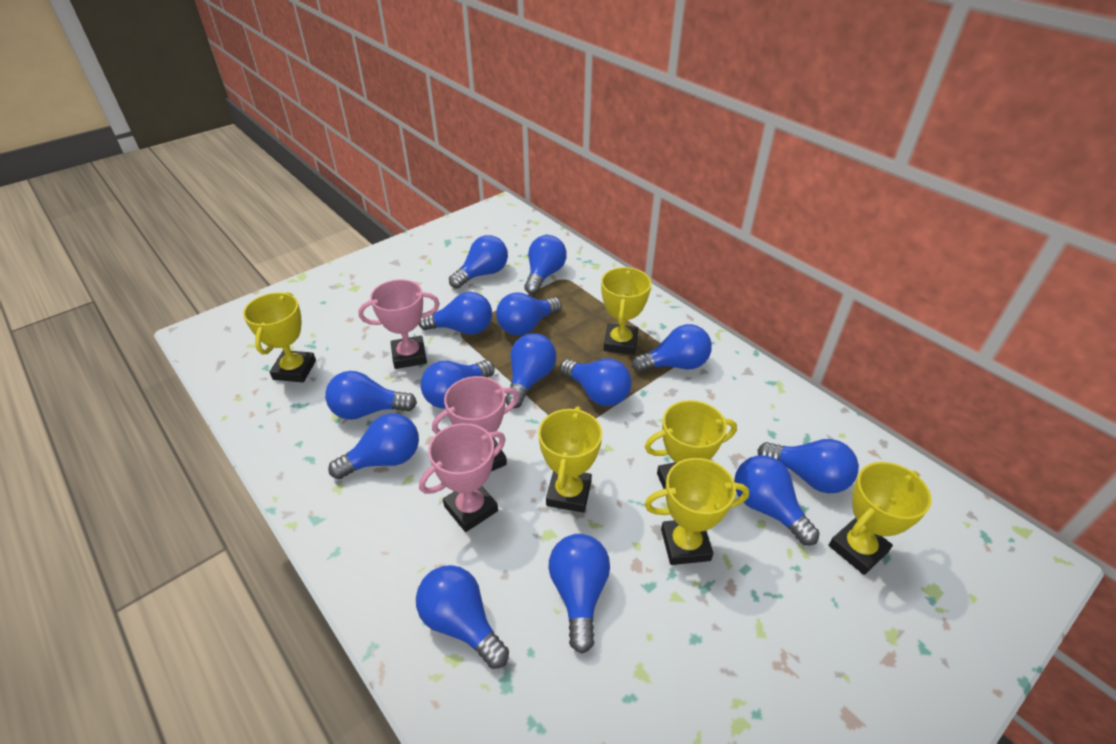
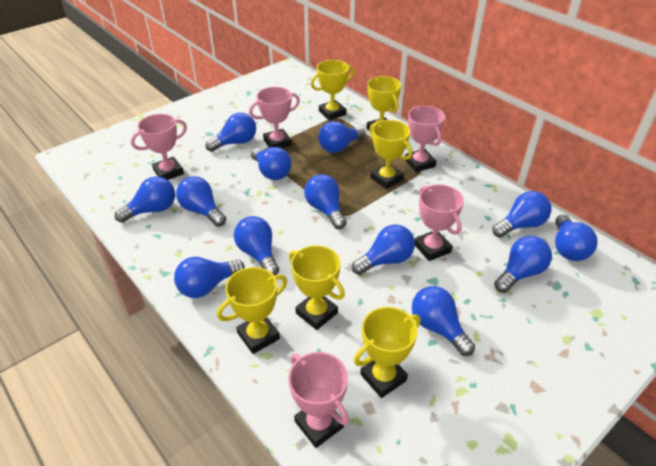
blue light bulb: 14 -> 13
pink trophy: 3 -> 5

